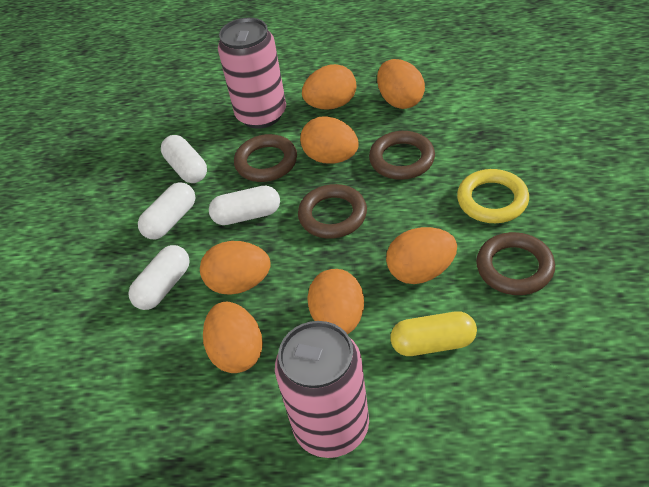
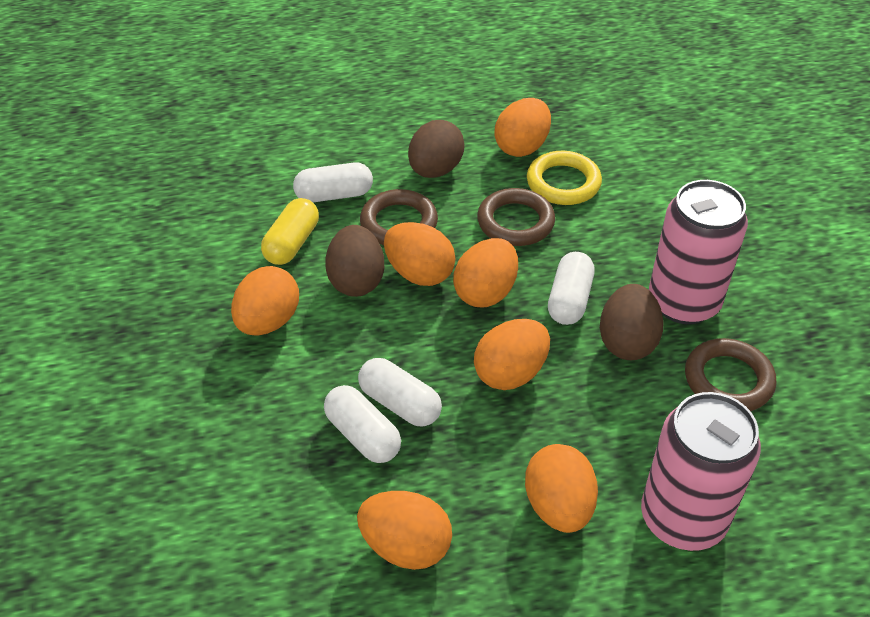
brown egg: 0 -> 3
brown ring: 4 -> 3

